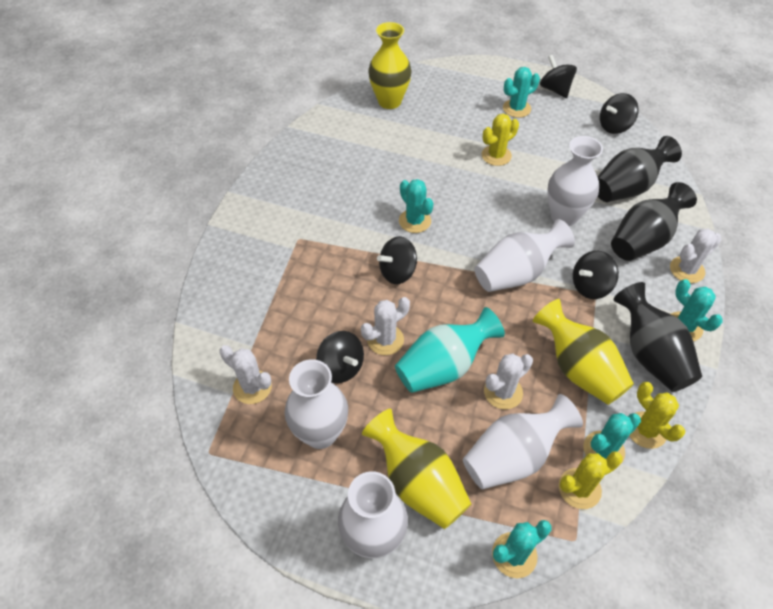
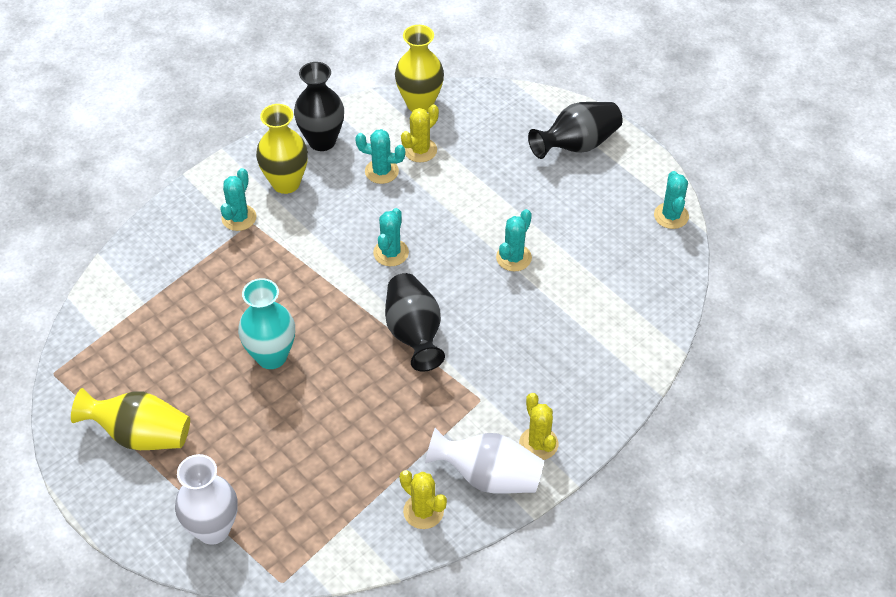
black spinning top: 5 -> 0
white cactus: 4 -> 0
white vase: 5 -> 2

